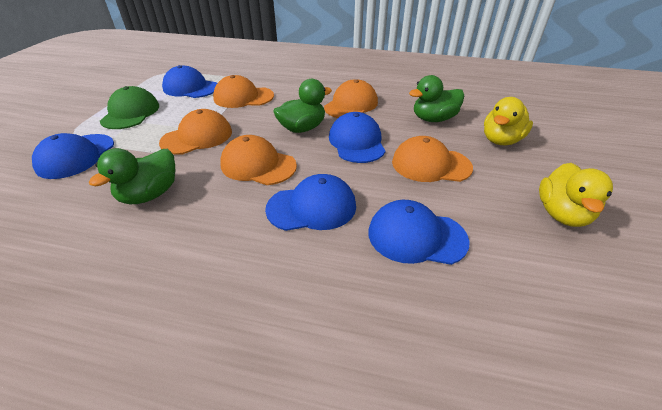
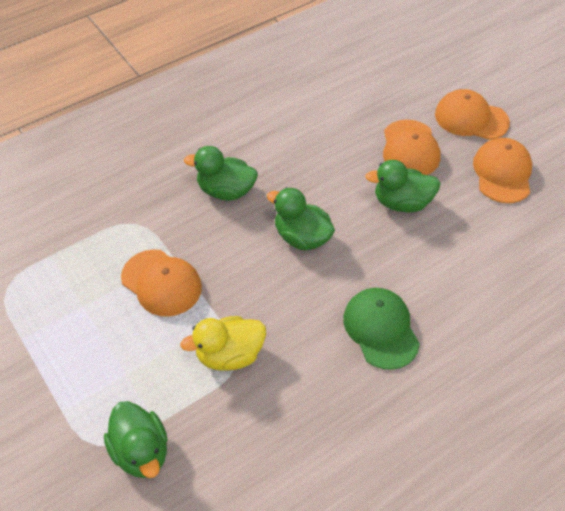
blue cap: 5 -> 0
green duck: 3 -> 4
orange cap: 5 -> 4
yellow duck: 2 -> 1

